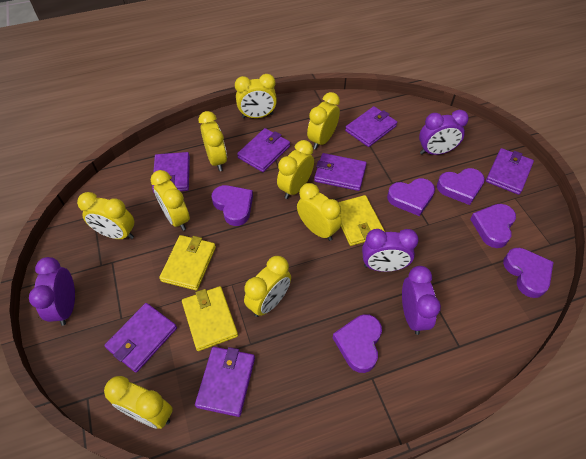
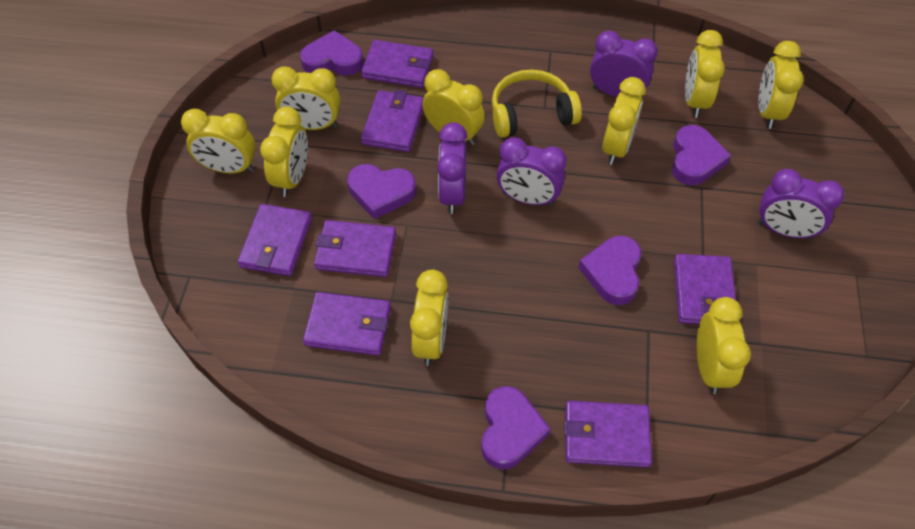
purple heart: 6 -> 5
yellow headphones: 0 -> 1
yellow wallet: 3 -> 0

